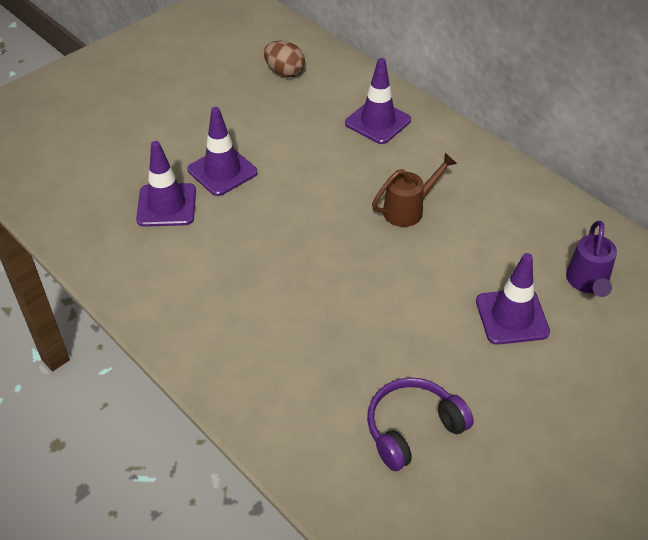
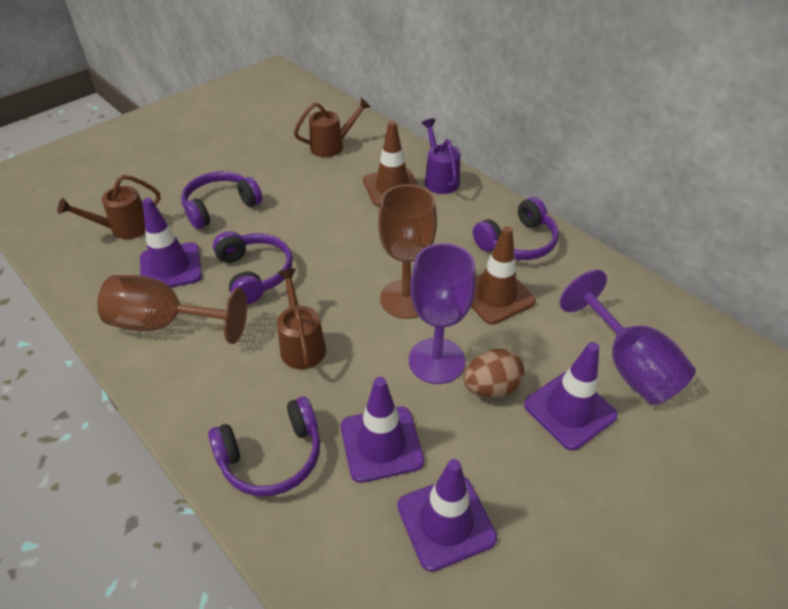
brown goblet: 0 -> 2
brown traffic cone: 0 -> 2
brown watering can: 1 -> 3
purple goblet: 0 -> 2
purple headphones: 1 -> 4

